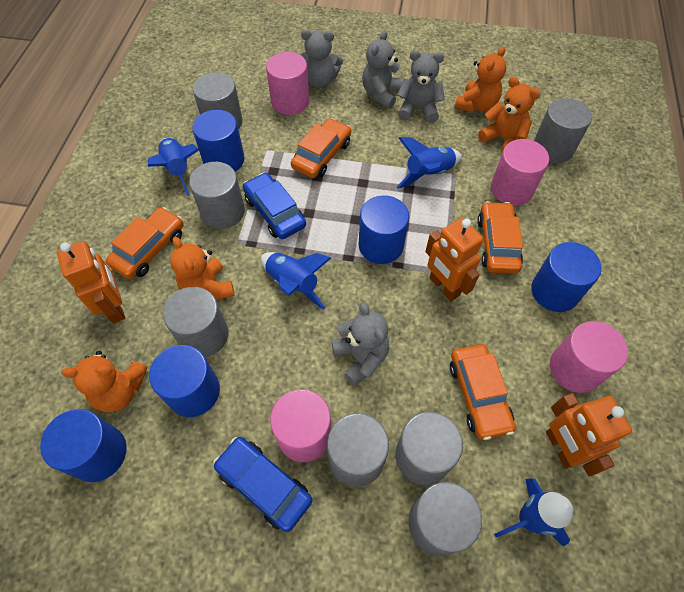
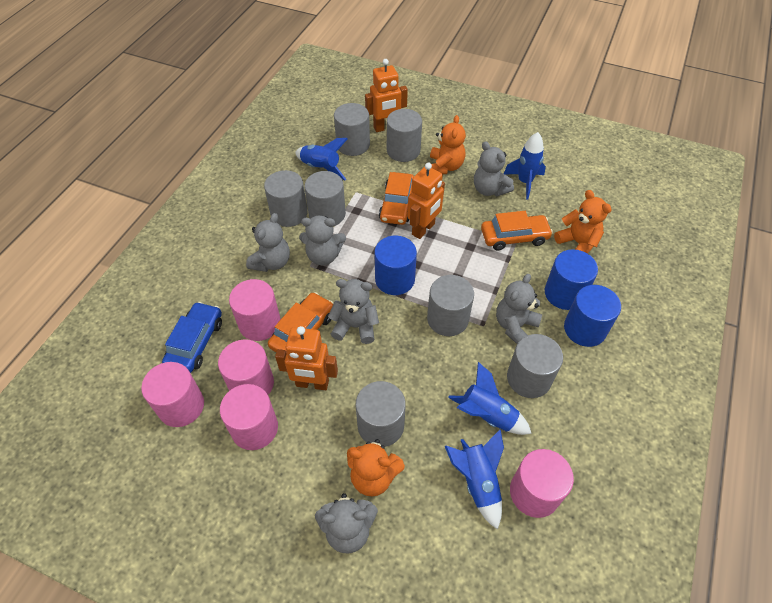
blue car: 2 -> 1
blue cylinder: 5 -> 3
grey teddy bear: 4 -> 6
orange car: 4 -> 3
orange teddy bear: 4 -> 3
pink cylinder: 4 -> 5

